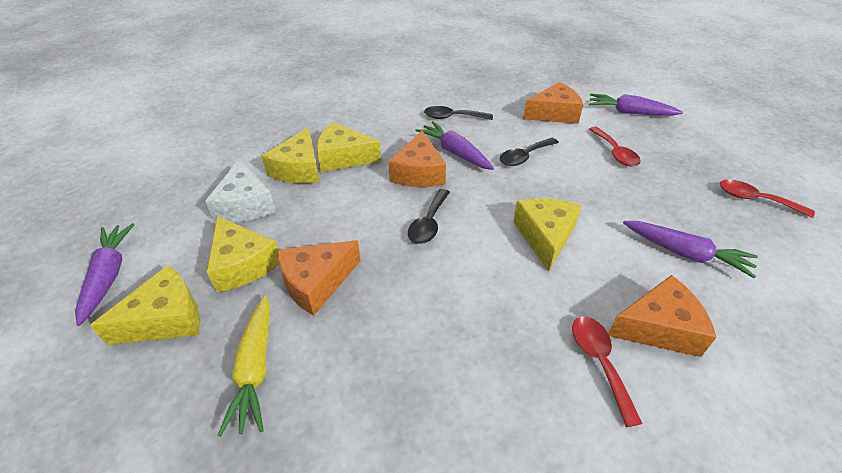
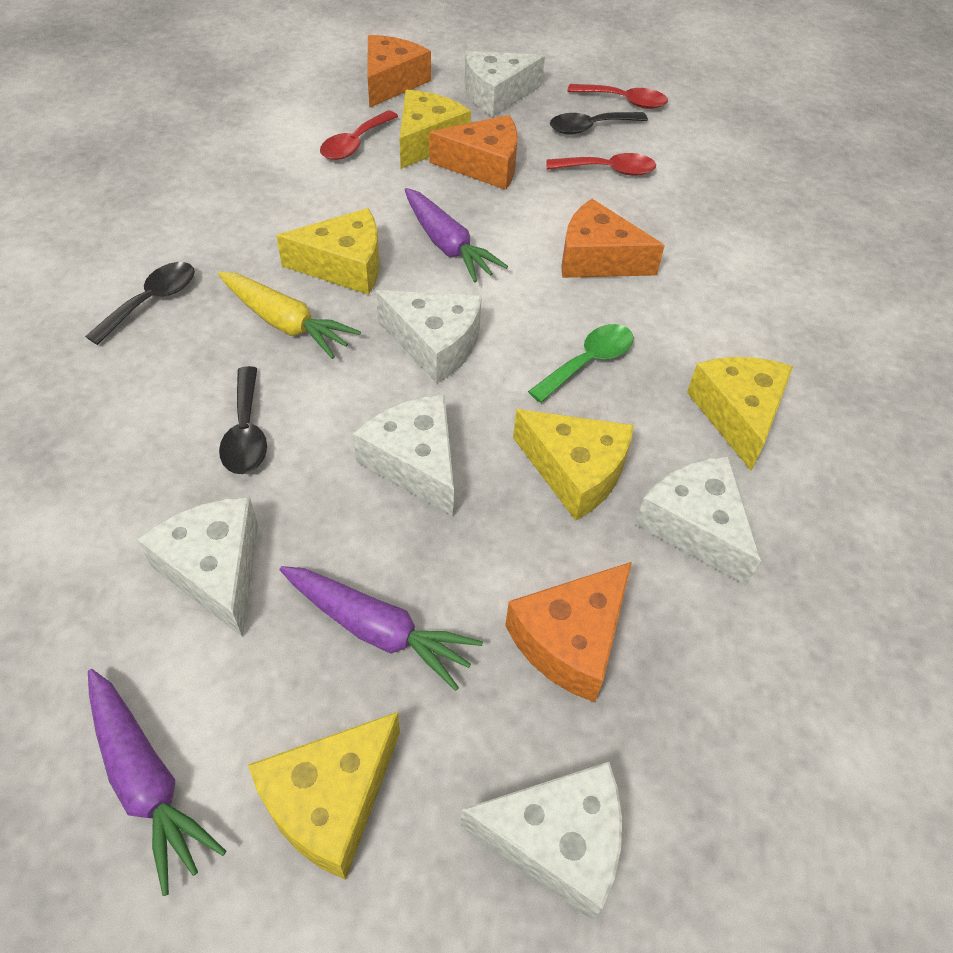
green spoon: 0 -> 1
purple carrot: 4 -> 3
white cheese: 1 -> 6

